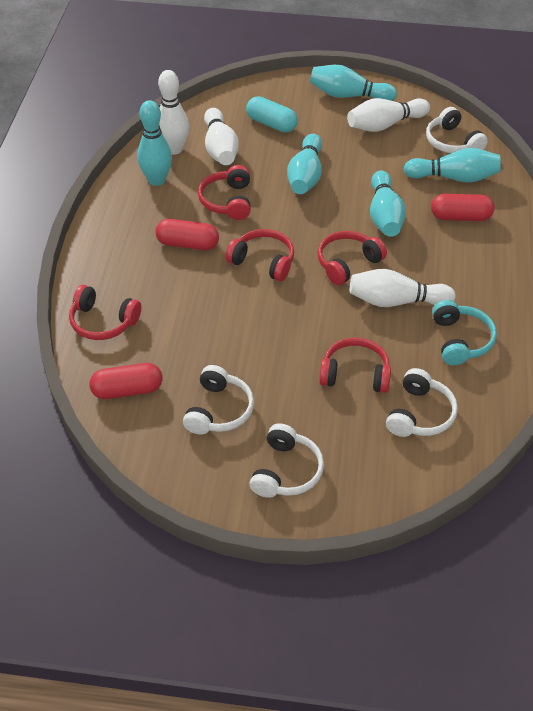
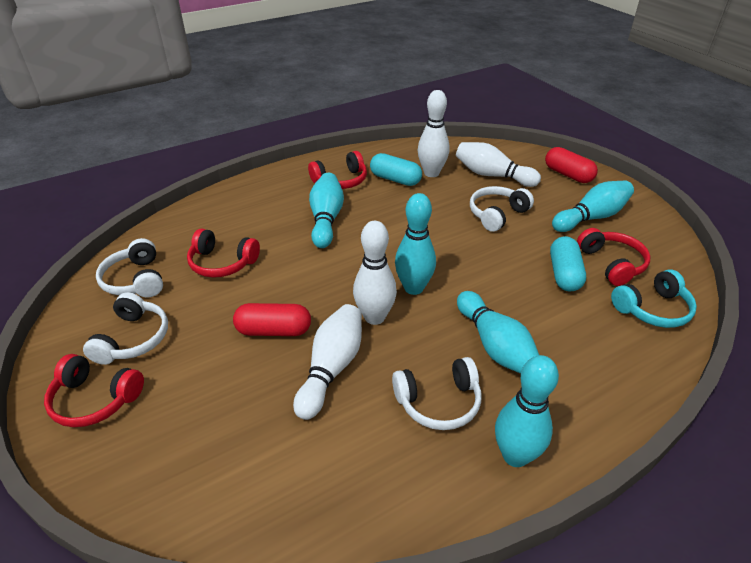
red capsule: 3 -> 2
red headphones: 5 -> 4
turquoise capsule: 1 -> 2

